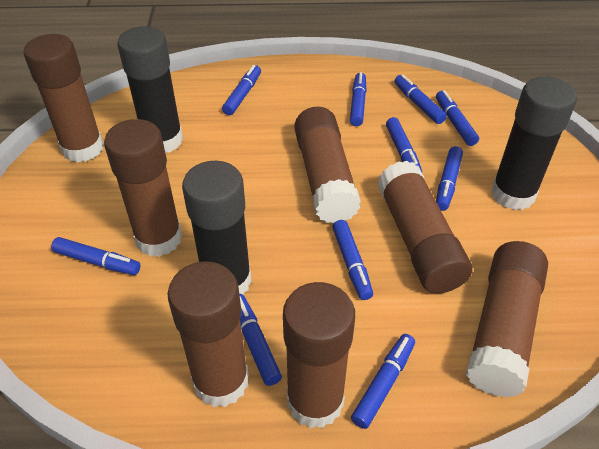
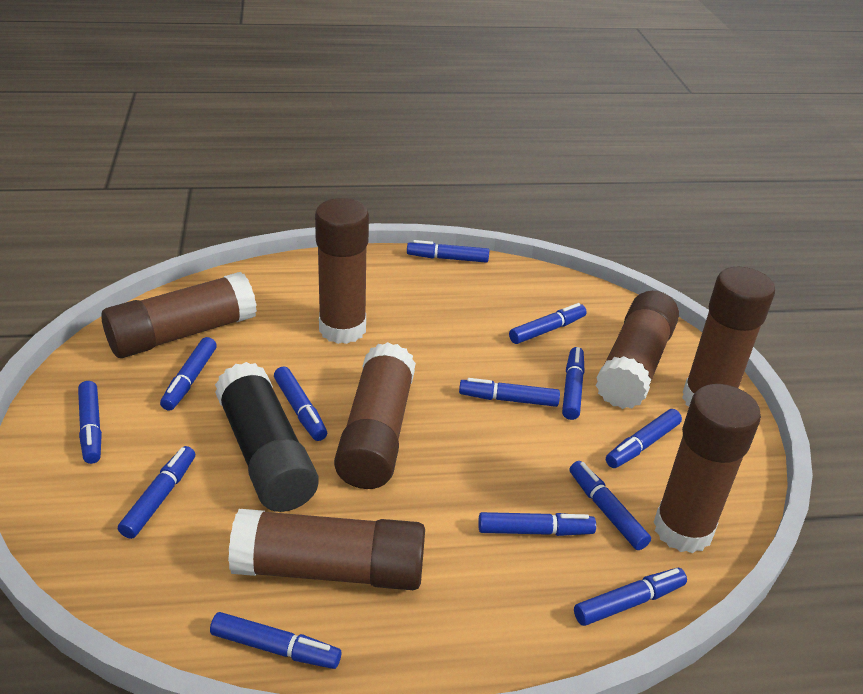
black glue stick: 3 -> 1
blue marker: 10 -> 13

